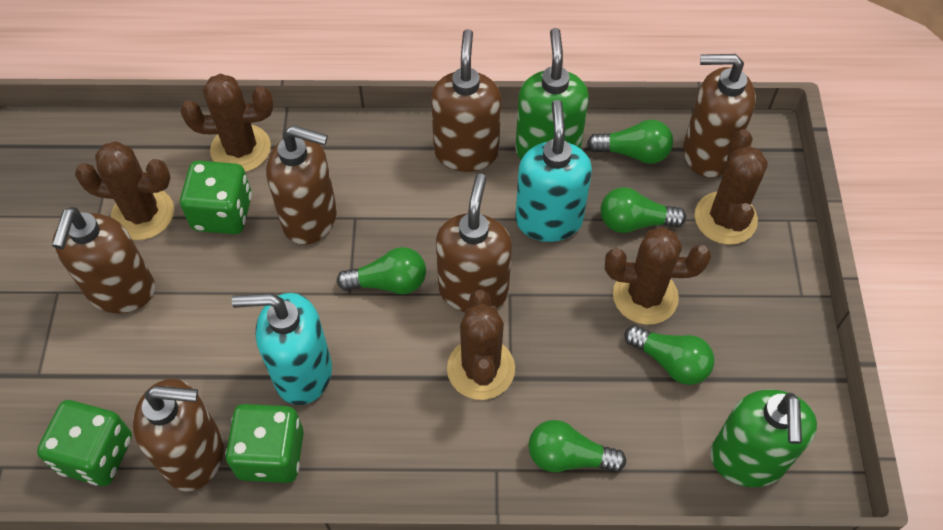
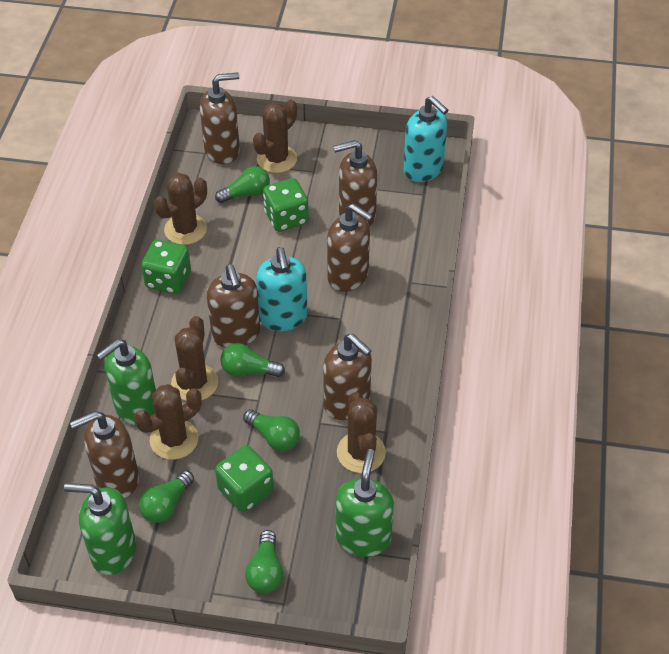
green soap dispenser: 2 -> 3

